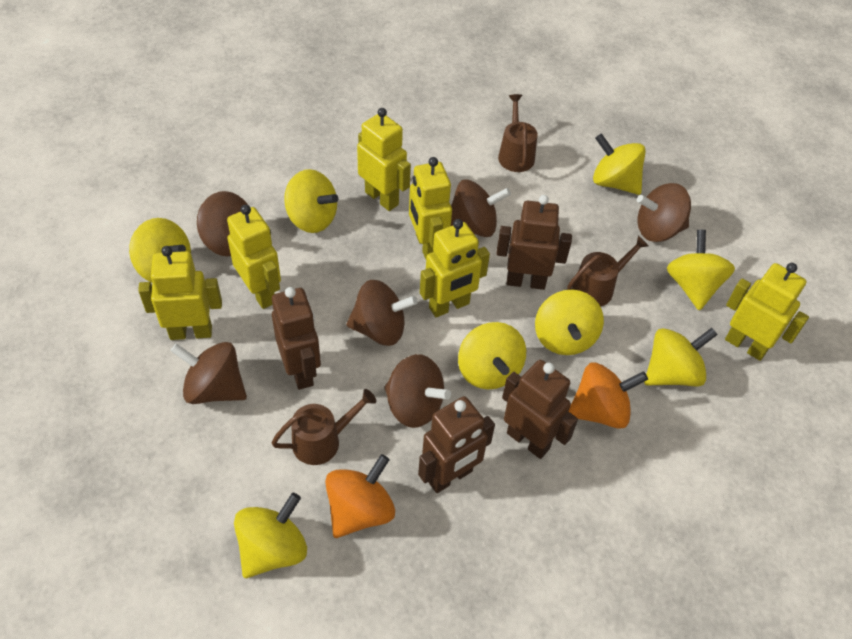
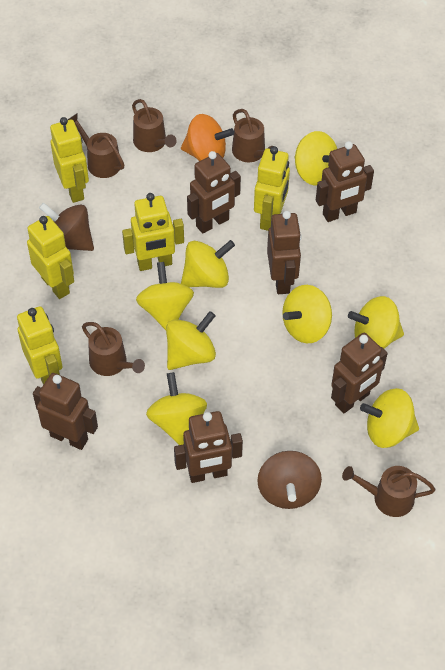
brown robot: 4 -> 6
brown spinning top: 6 -> 2
brown watering can: 3 -> 5
orange spinning top: 2 -> 1
yellow robot: 6 -> 5

